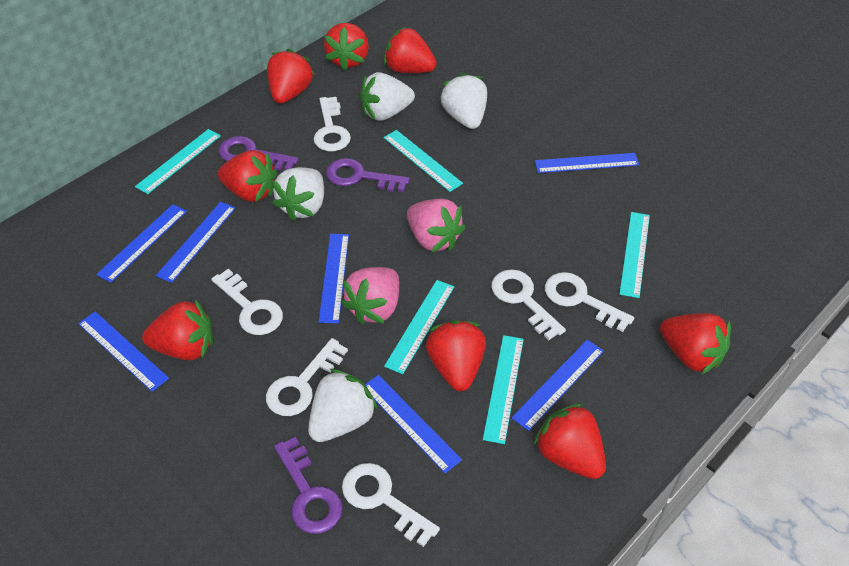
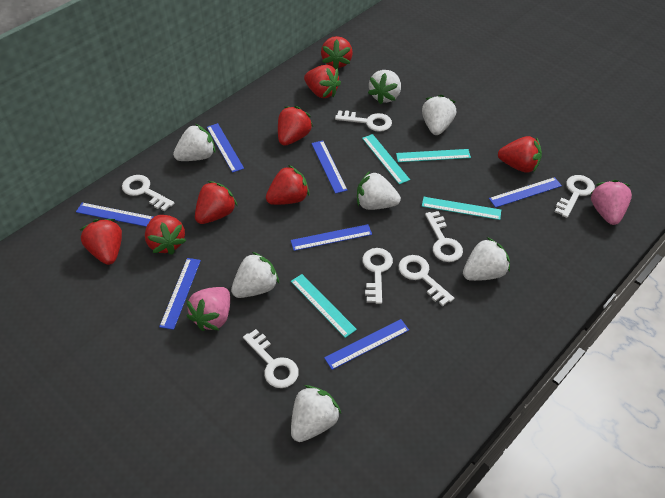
purple key: 3 -> 0
turquoise ruler: 5 -> 4
white key: 6 -> 7
white strawberry: 4 -> 7

